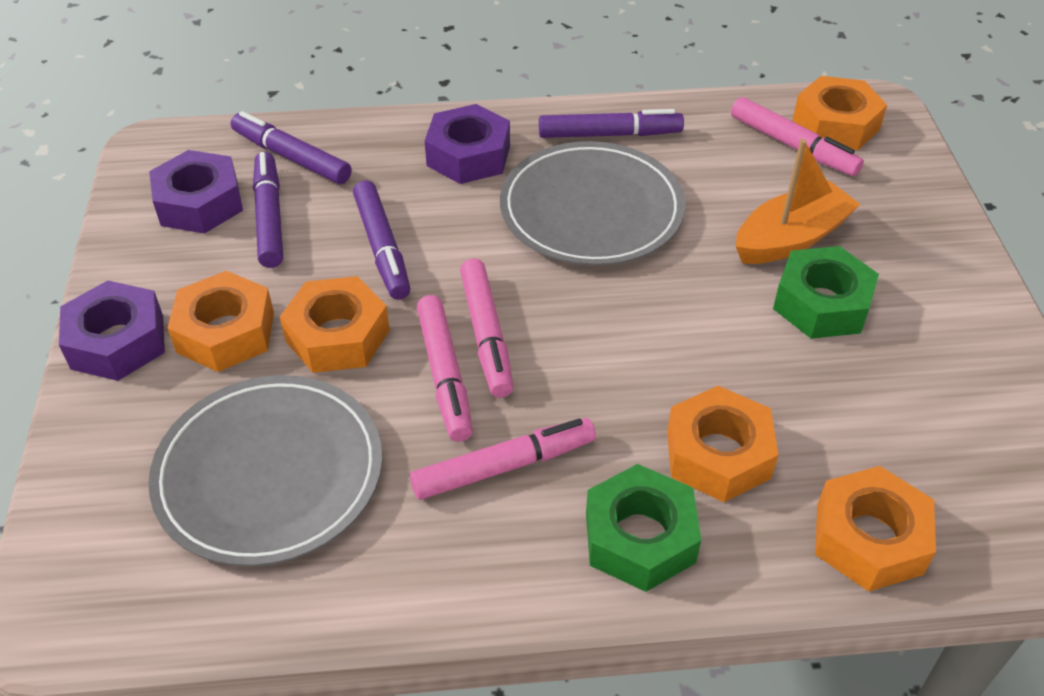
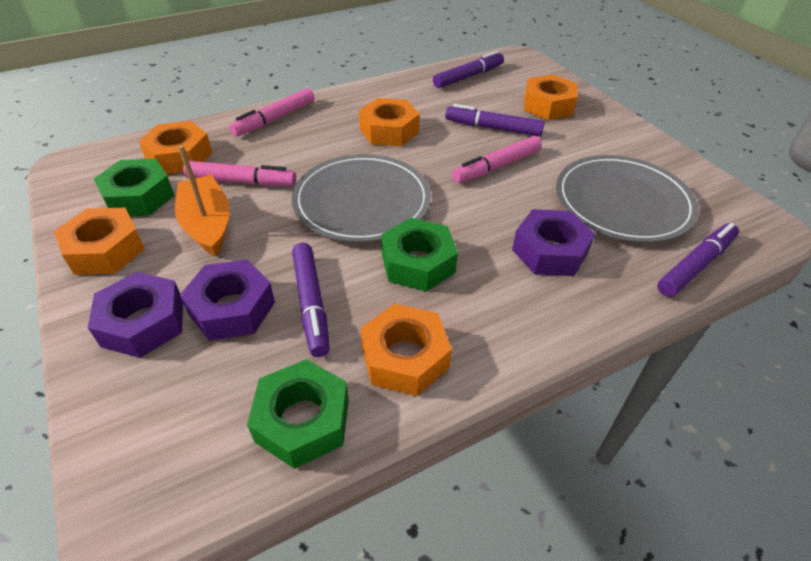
green nut: 2 -> 3
pink marker: 4 -> 3

